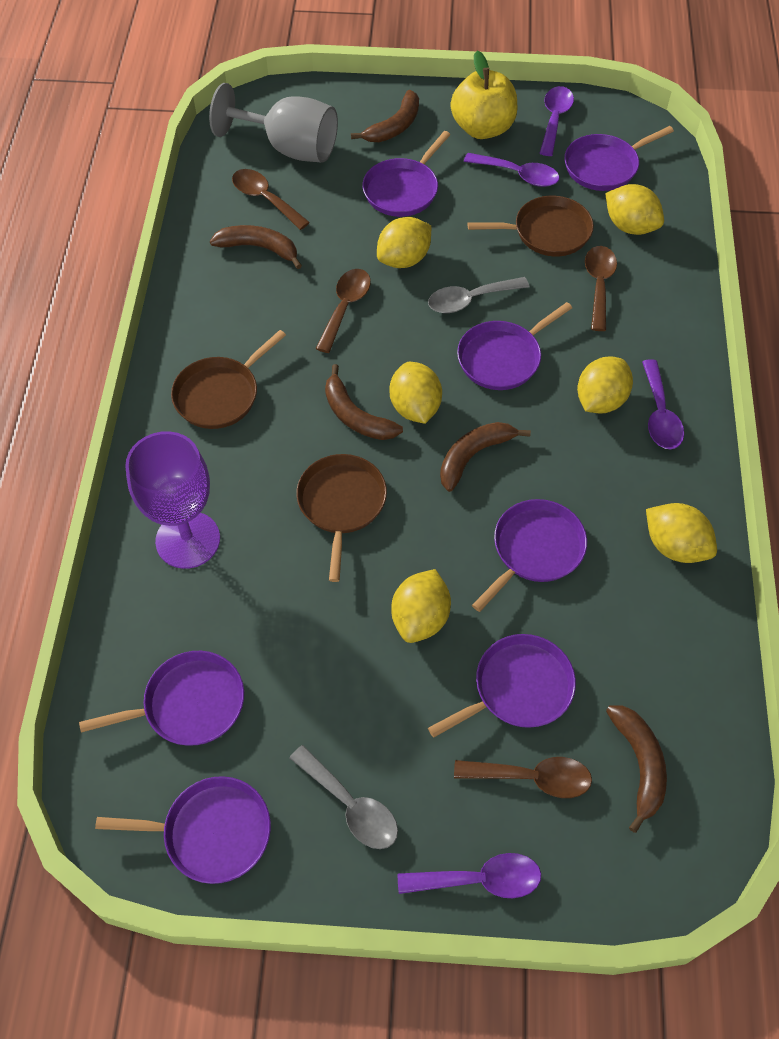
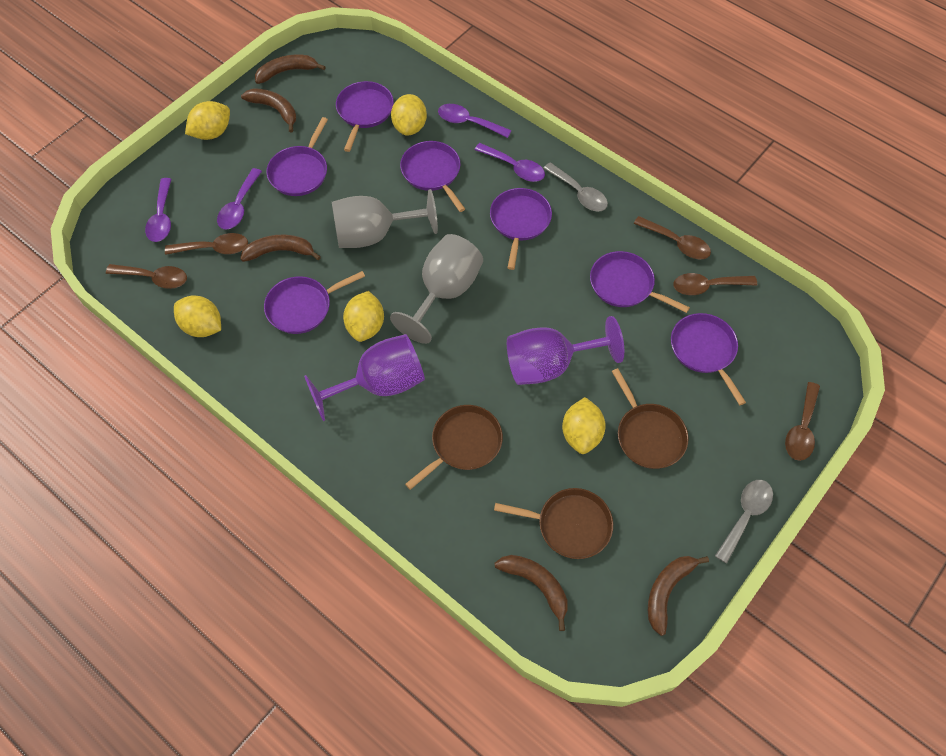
brown spoon: 4 -> 5
grey goblet: 1 -> 2
purple goblet: 1 -> 2
yellow apple: 1 -> 0
yellow lemon: 6 -> 5

